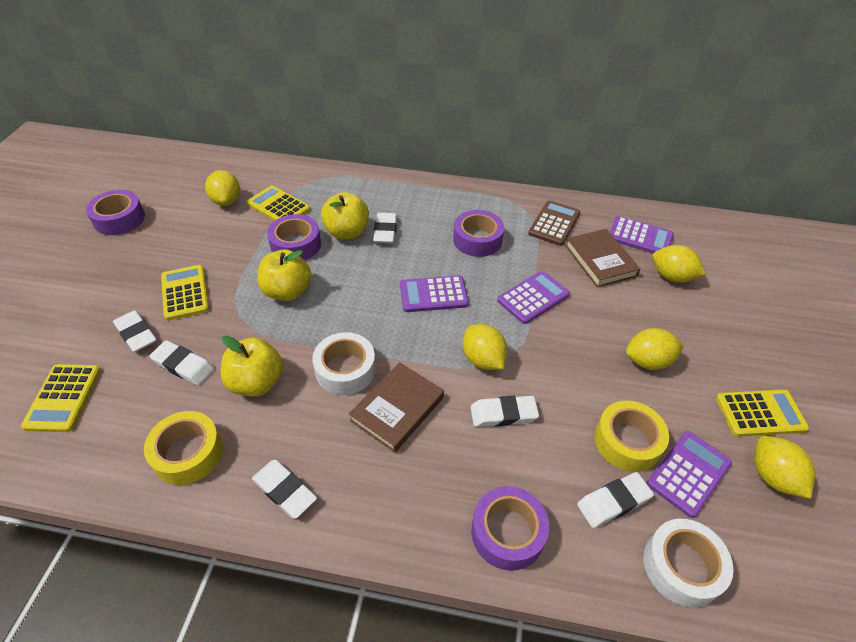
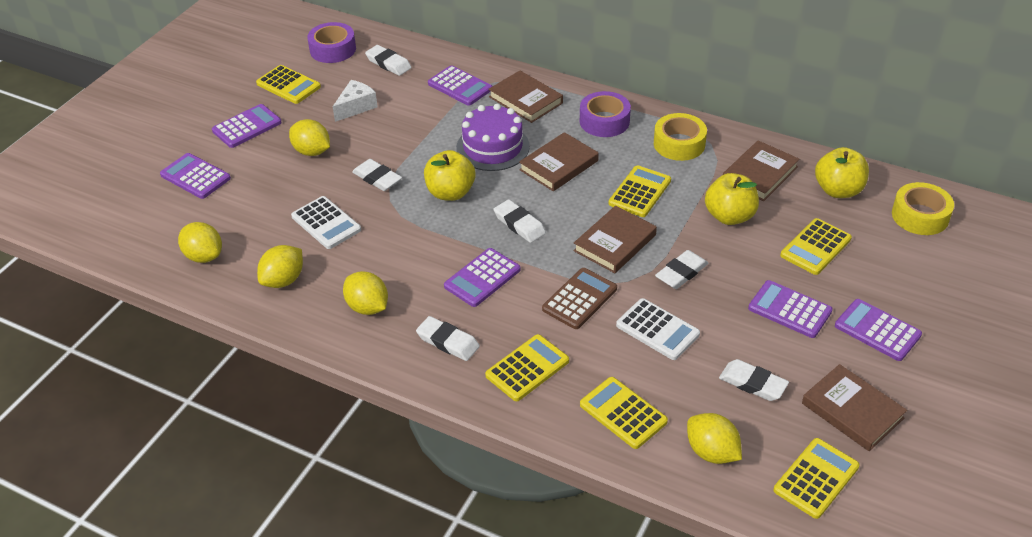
brown book: 2 -> 5
purple cake: 0 -> 1
purple calculator: 4 -> 6
purple tape: 4 -> 2
white calculator: 0 -> 2
white cheese: 0 -> 1
white tape: 2 -> 0
yellow calculator: 4 -> 6

